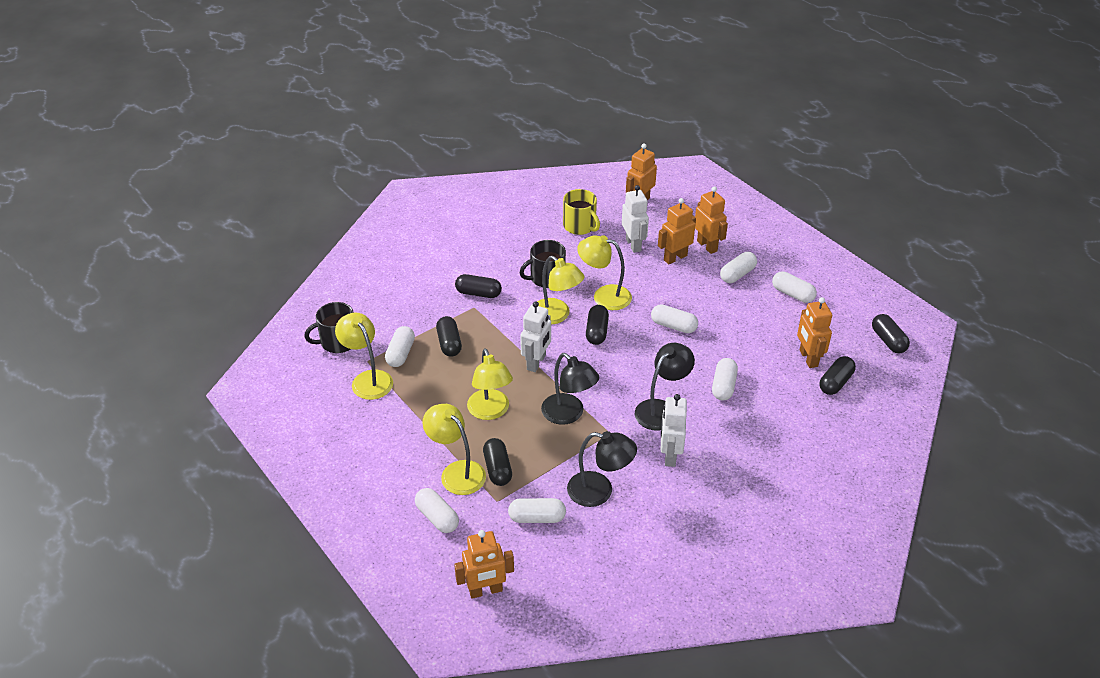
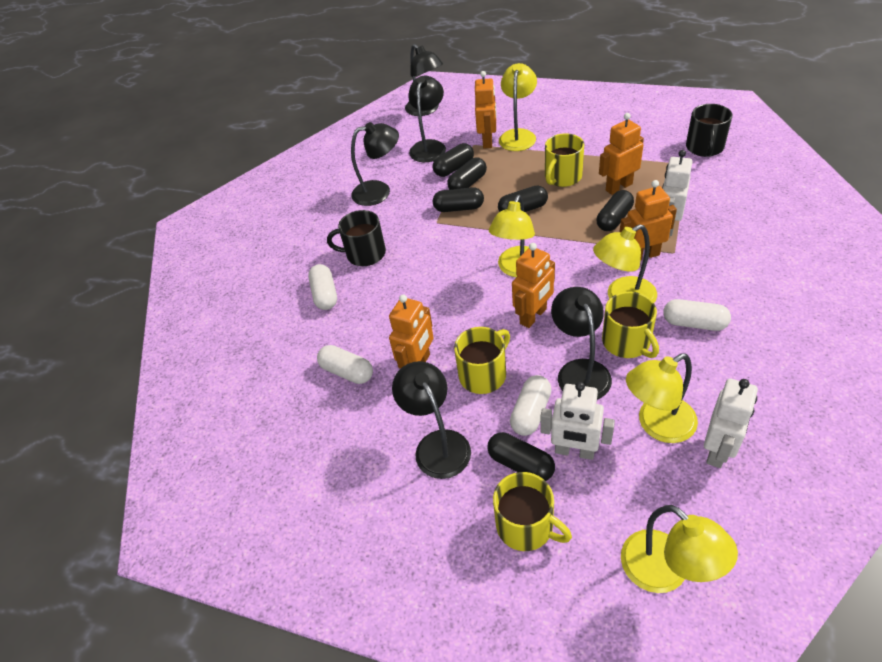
black lamp: 3 -> 5
white capsule: 7 -> 4
yellow mug: 1 -> 4

